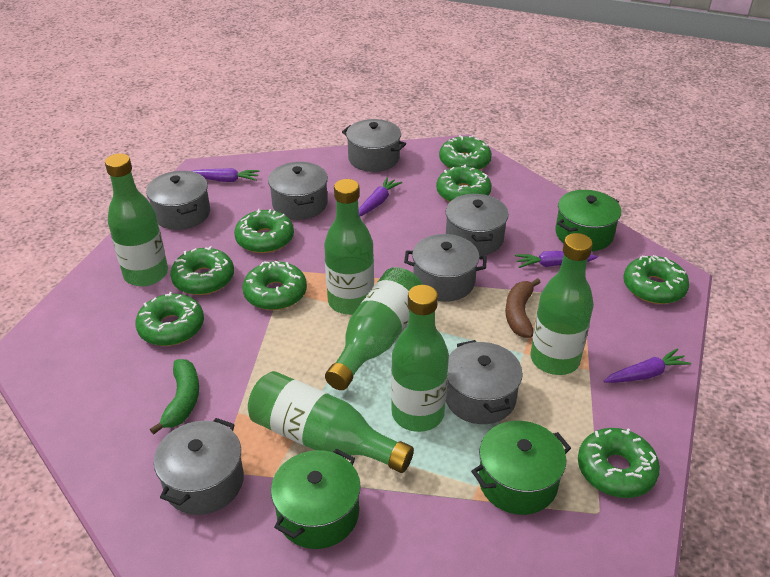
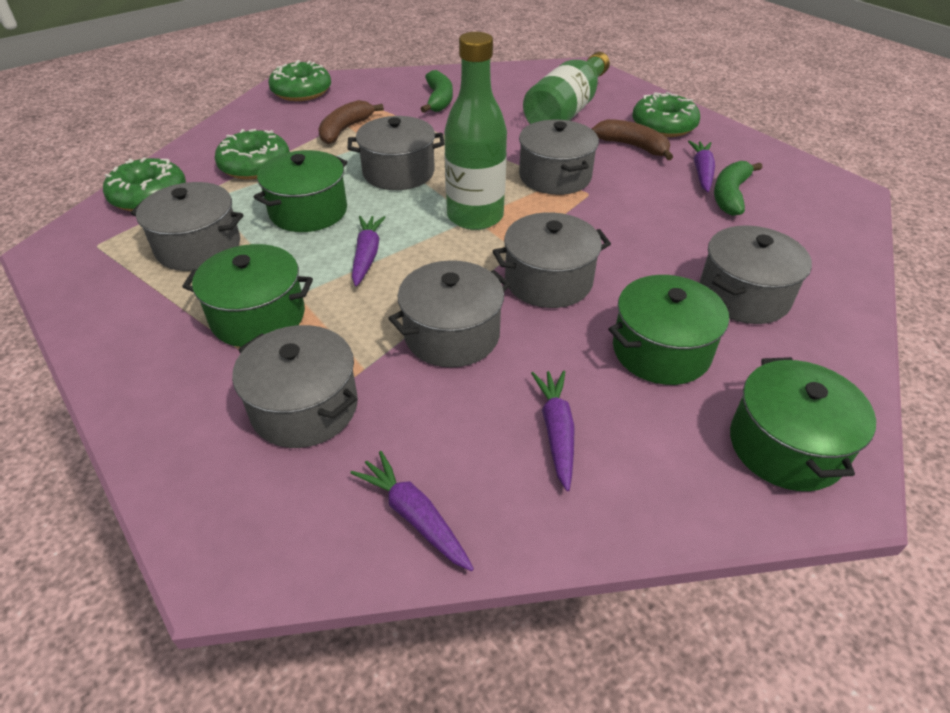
brown banana: 1 -> 2
green banana: 1 -> 2
green bottle: 6 -> 2
green donut: 8 -> 4
green pot: 3 -> 4

